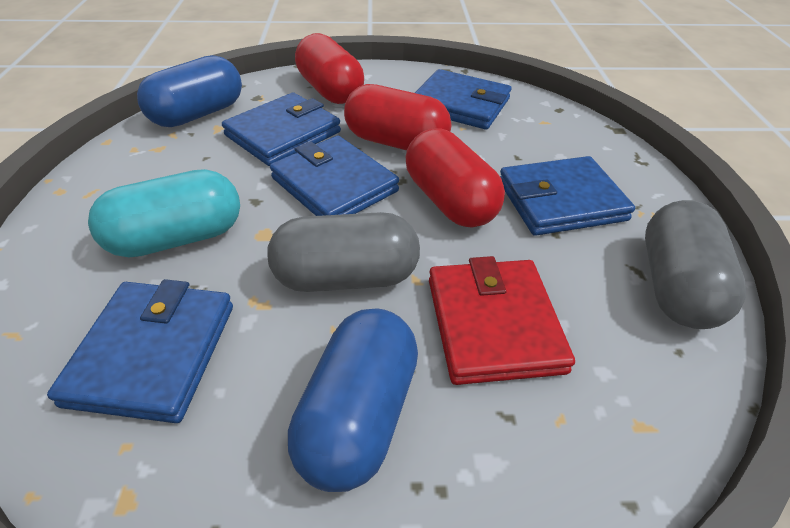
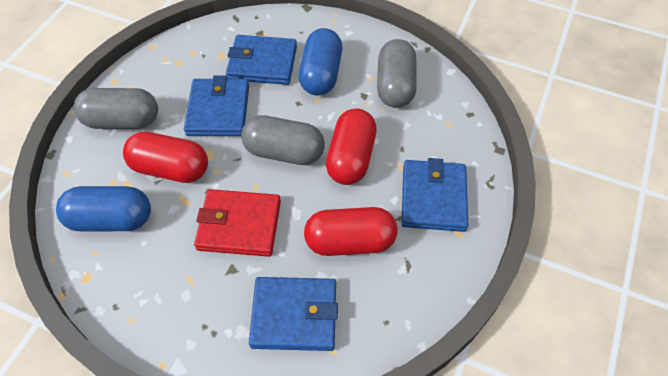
blue wallet: 5 -> 4
grey capsule: 2 -> 3
turquoise capsule: 1 -> 0

